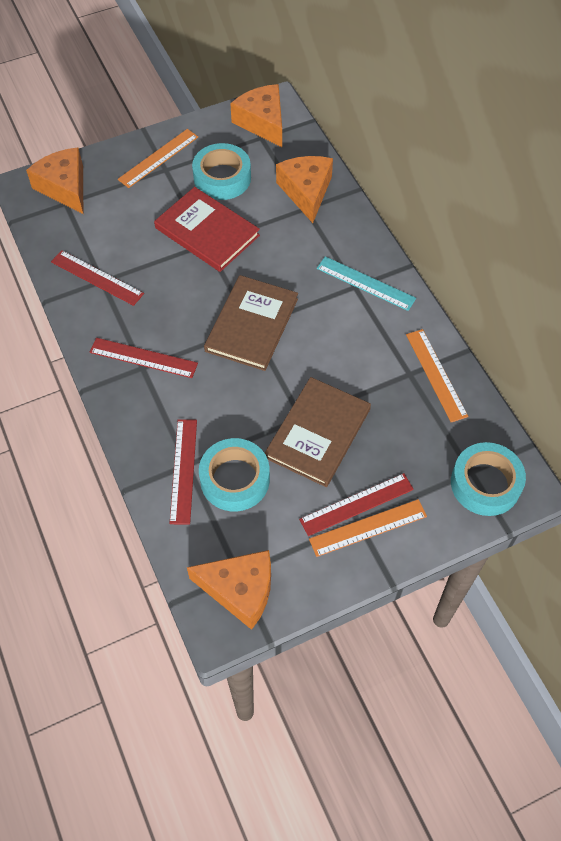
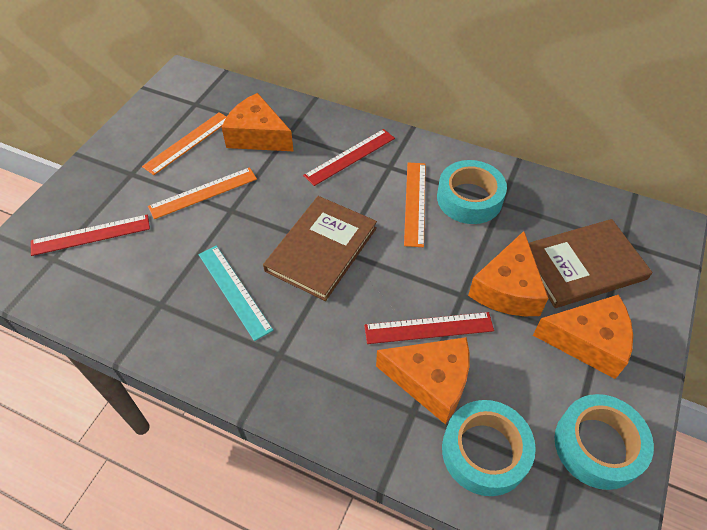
red book: 1 -> 0
red ruler: 4 -> 3

